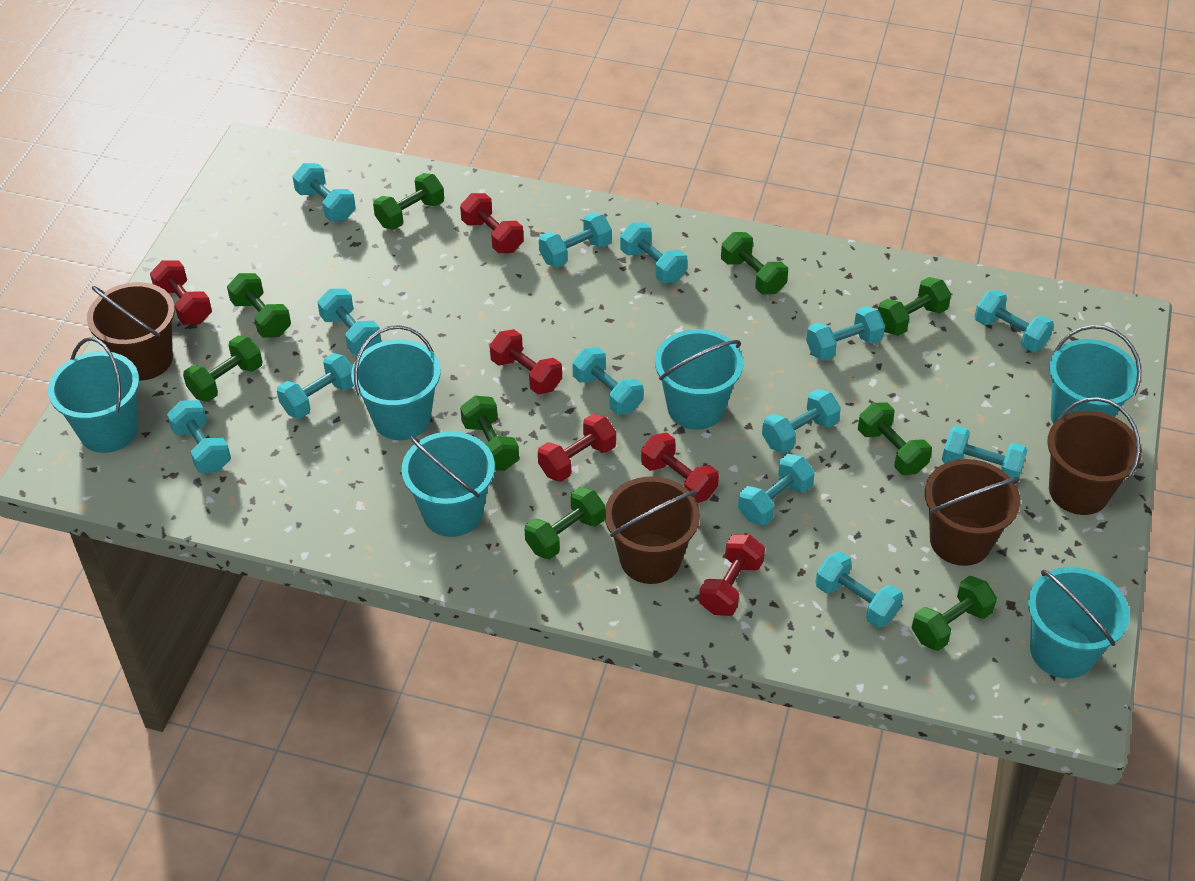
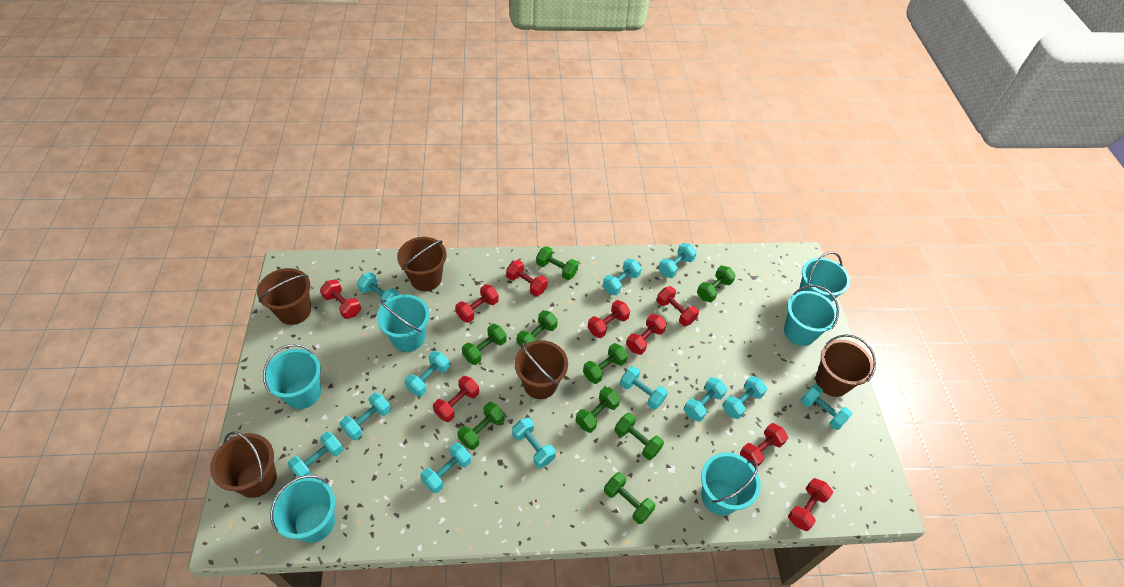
brown bucket: 4 -> 5
red dumbbell: 6 -> 9
turquoise dumbbell: 13 -> 12

